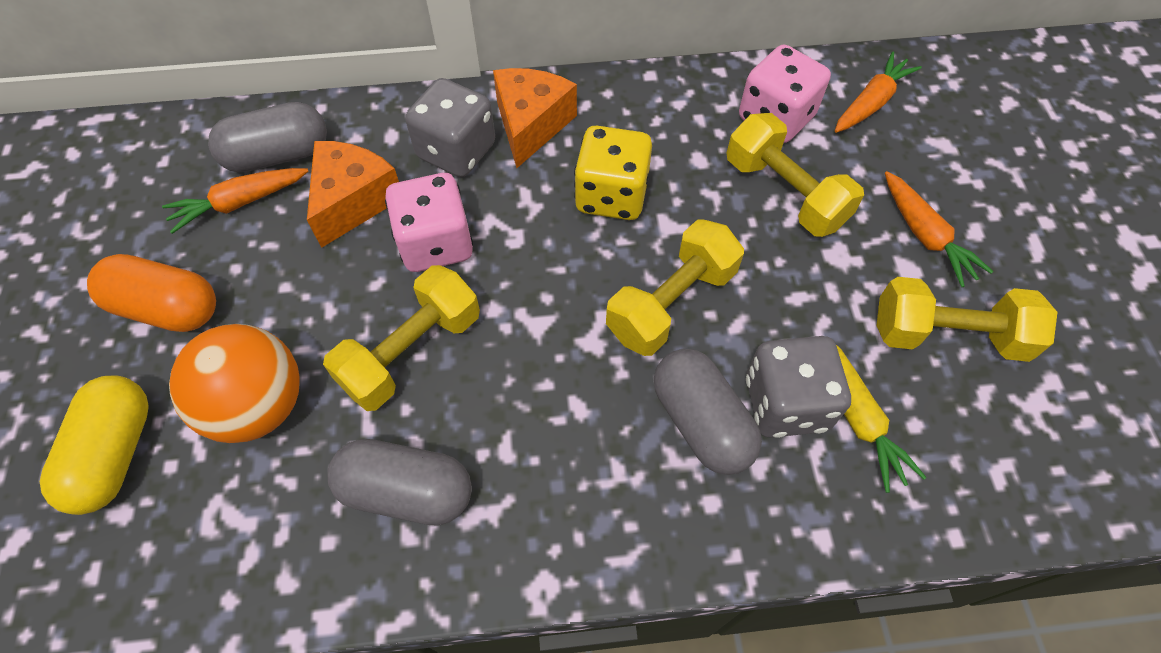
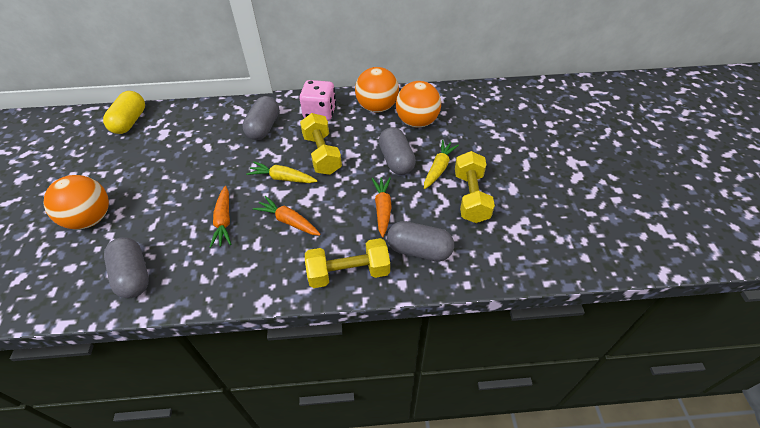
grey capsule: 3 -> 4
grey dice: 2 -> 0
orange ball: 1 -> 3
orange capsule: 1 -> 0
orange cheese: 2 -> 0
pink dice: 2 -> 1
yellow carrot: 1 -> 2
yellow dice: 1 -> 0
yellow dumbbell: 4 -> 3

